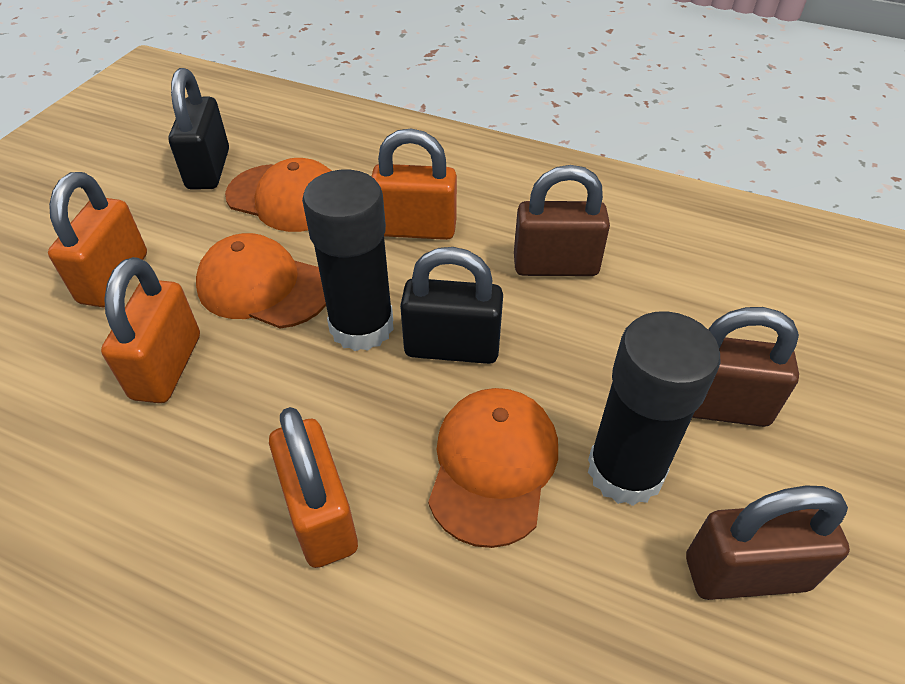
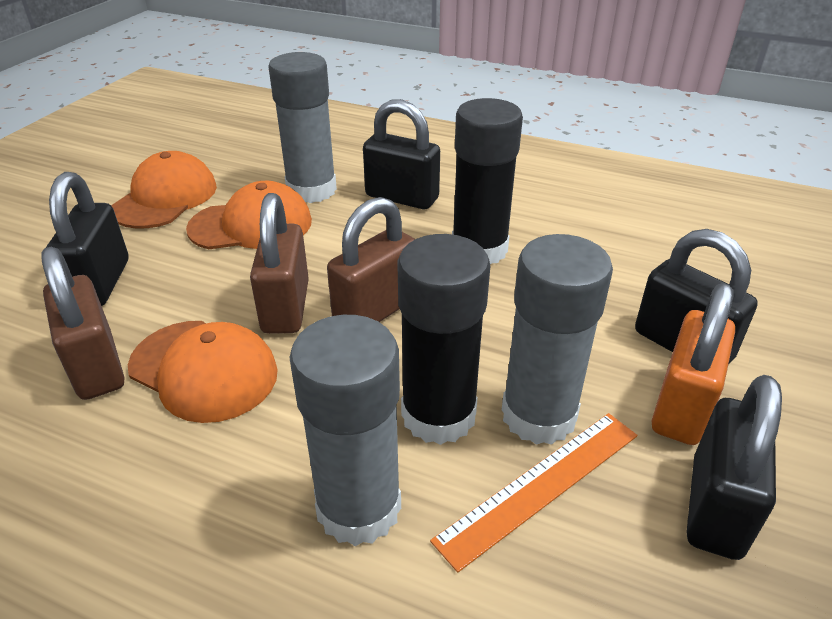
black padlock: 2 -> 4
grey glue stick: 0 -> 3
orange padlock: 4 -> 1
orange ruler: 0 -> 1

